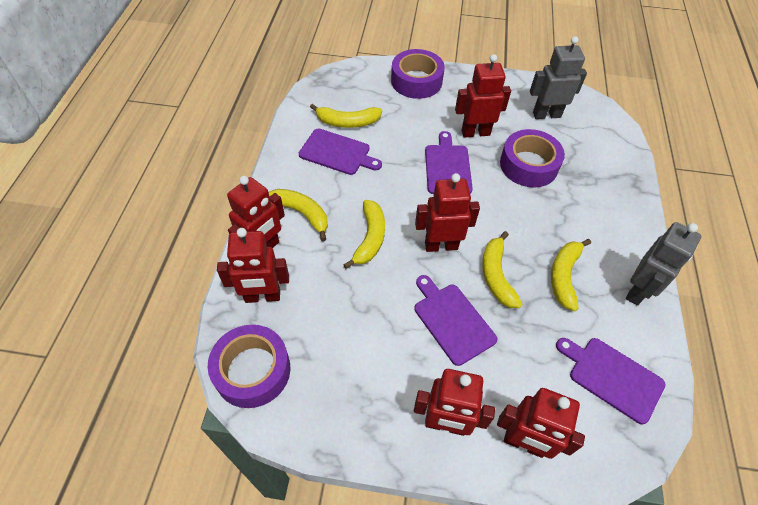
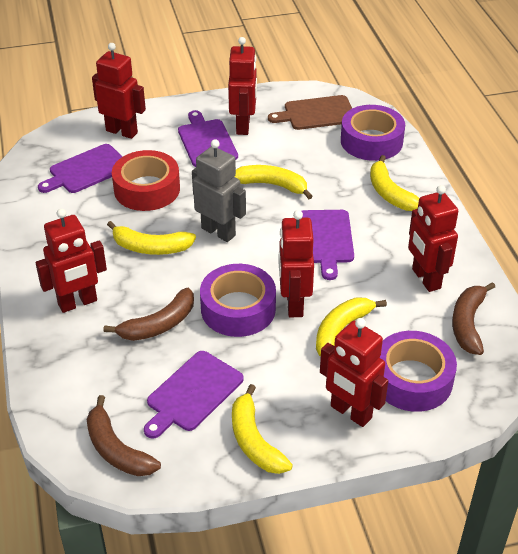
brown banana: 0 -> 3
brown cutting board: 0 -> 1
grey robot: 2 -> 1
red tape: 0 -> 1

